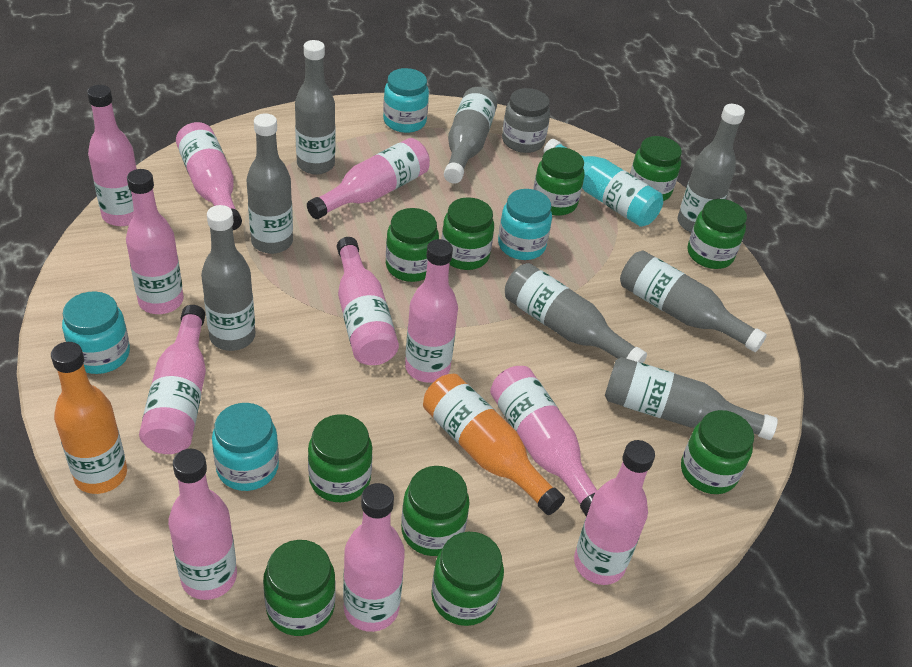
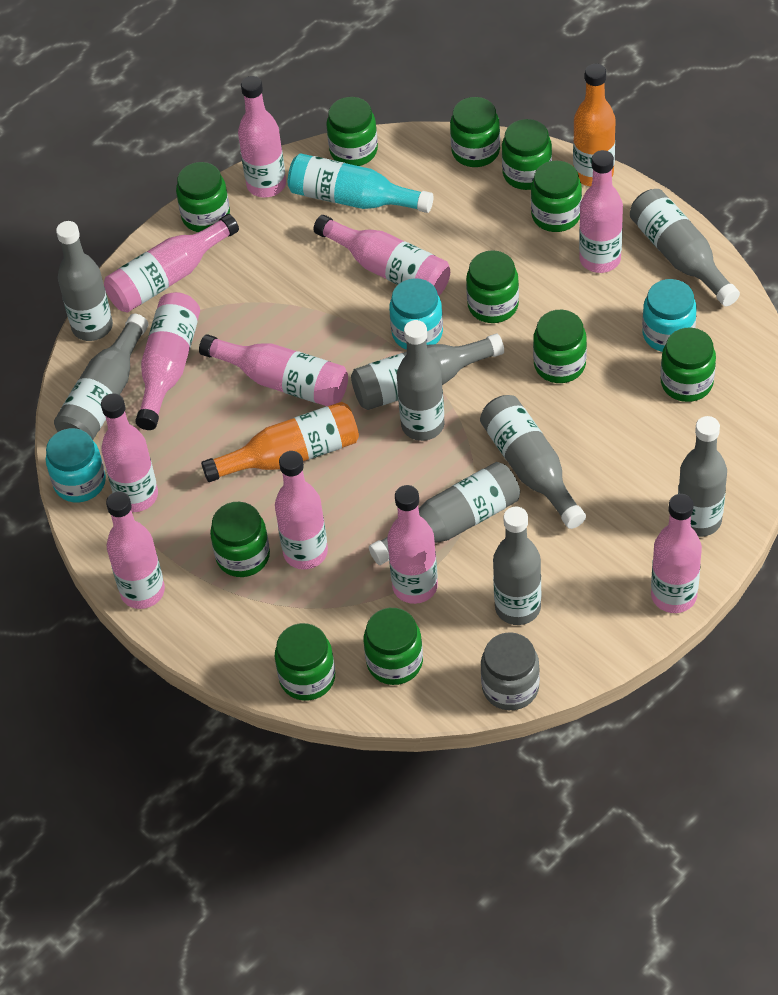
green jar: 10 -> 11
grey bottle: 8 -> 9
turquoise jar: 4 -> 3

